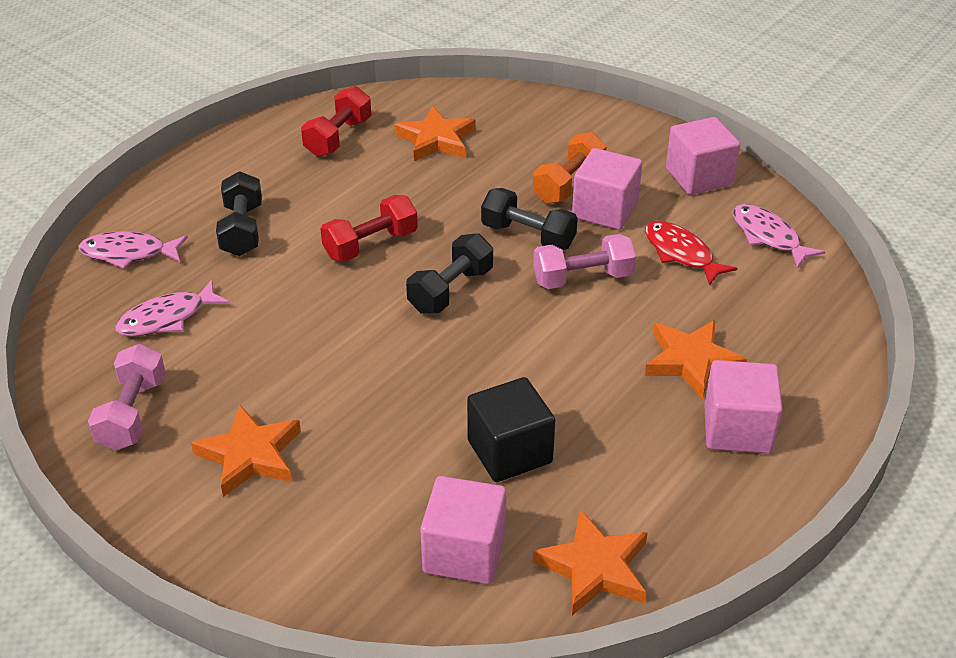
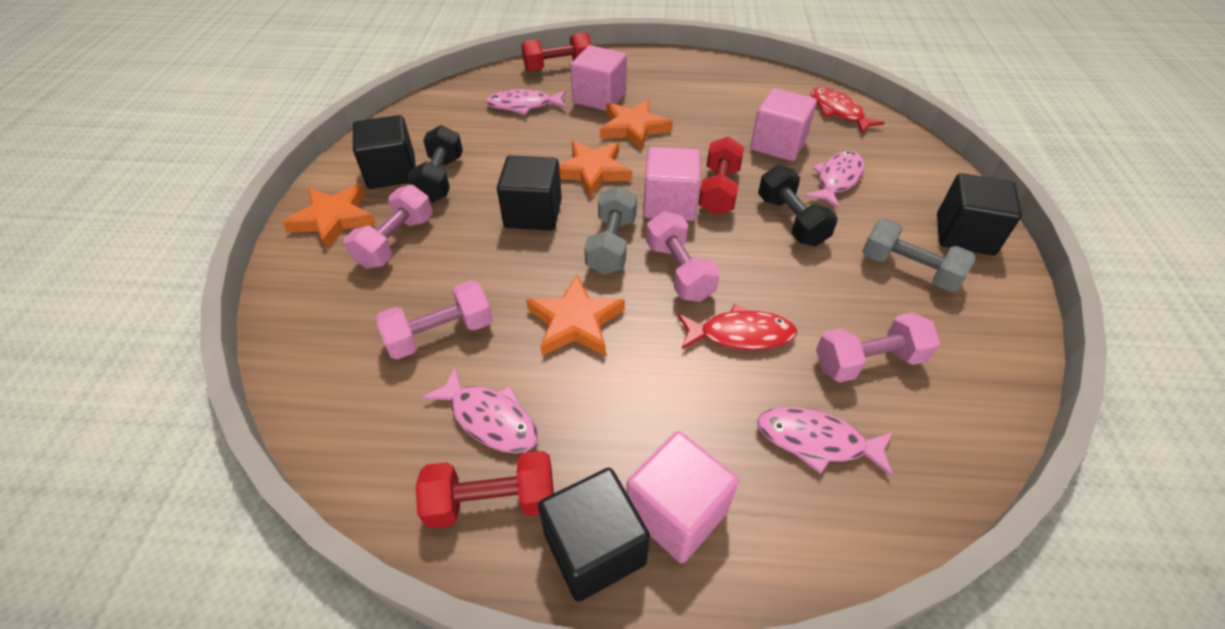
black cube: 1 -> 4
black dumbbell: 3 -> 2
grey dumbbell: 0 -> 2
orange dumbbell: 1 -> 0
pink dumbbell: 2 -> 4
pink fish: 3 -> 4
red dumbbell: 2 -> 3
red fish: 1 -> 2

